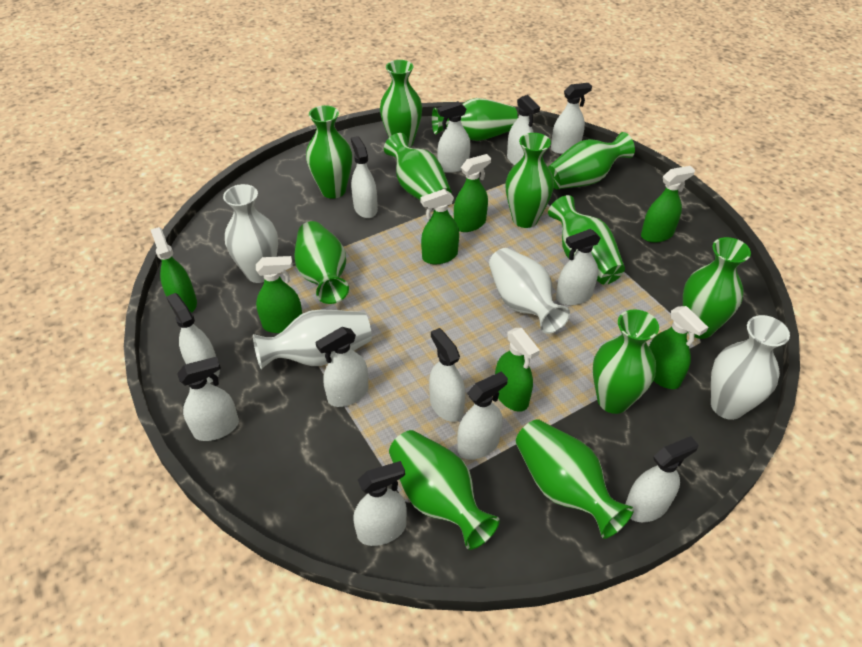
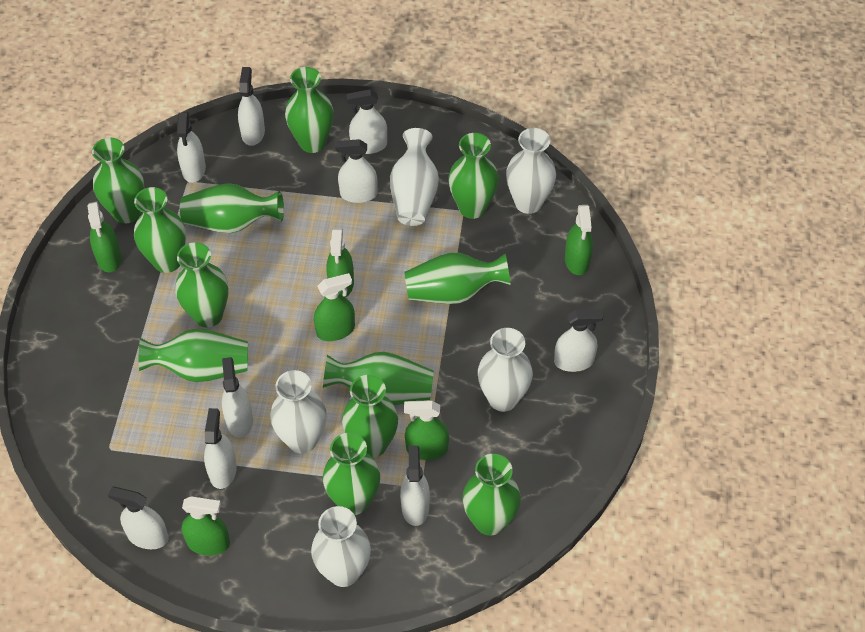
green spray bottle: 7 -> 6
white spray bottle: 12 -> 9
white vase: 4 -> 5

